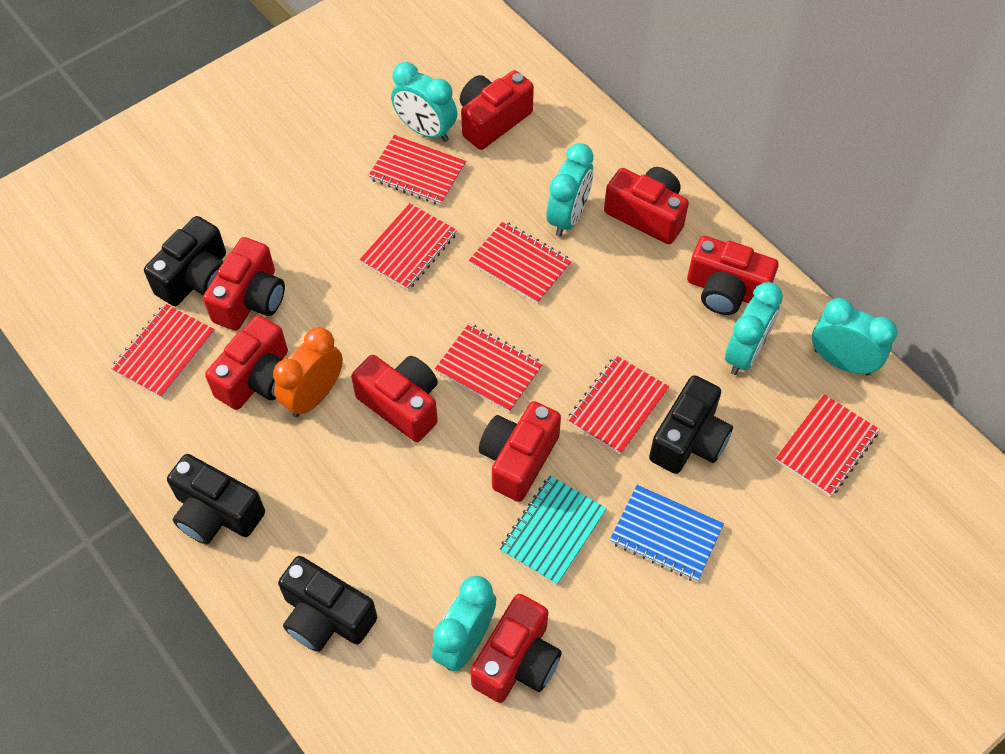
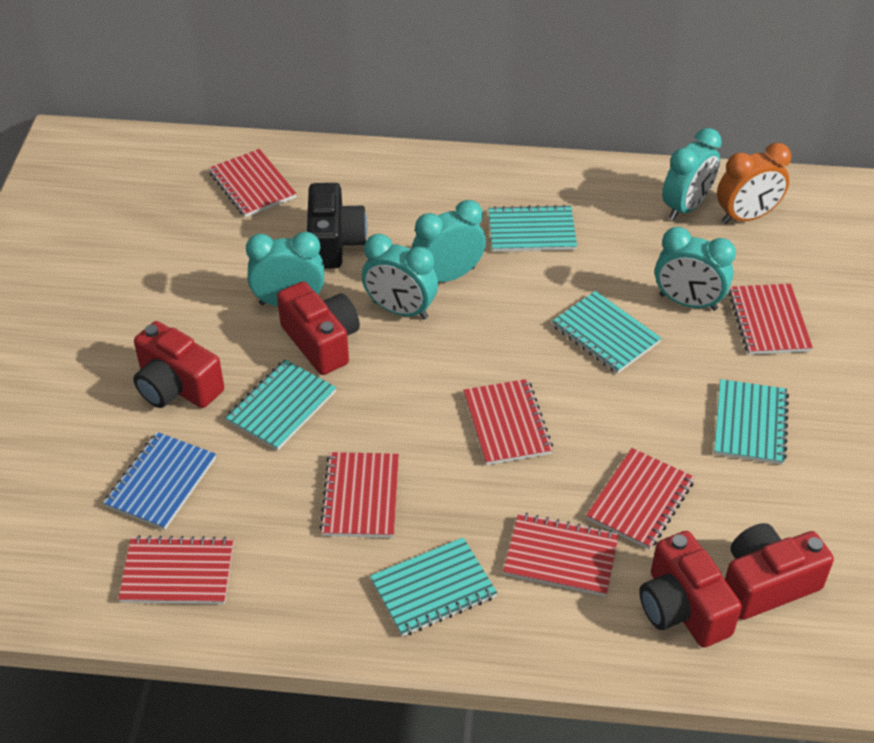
black camera: 4 -> 1
red camera: 8 -> 4
turquoise notebook: 1 -> 5

